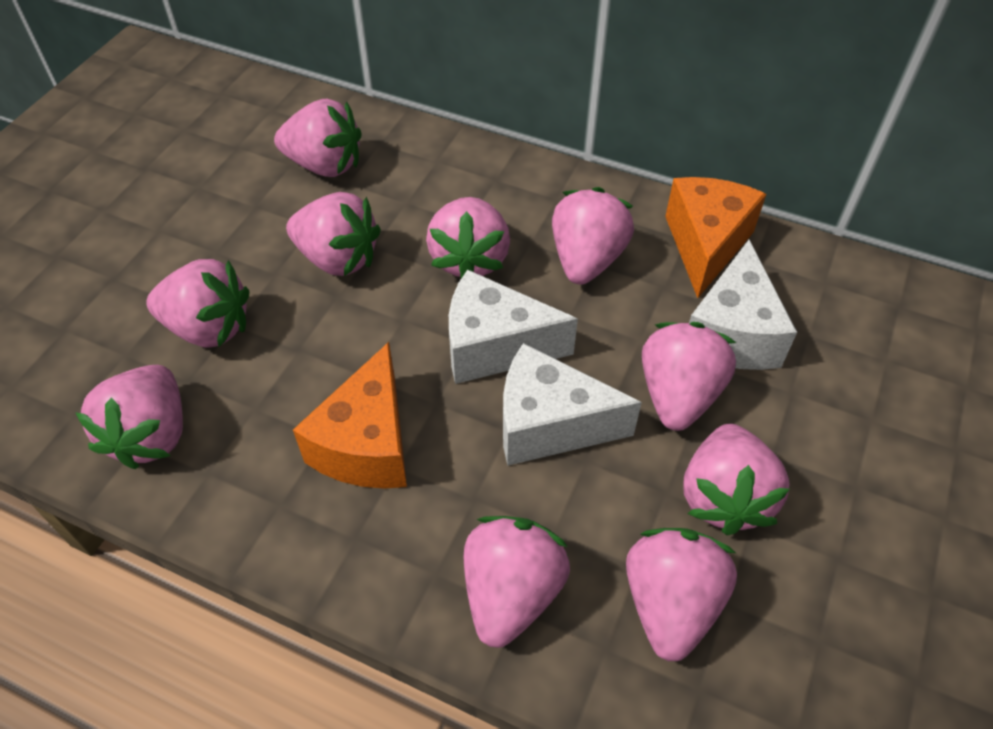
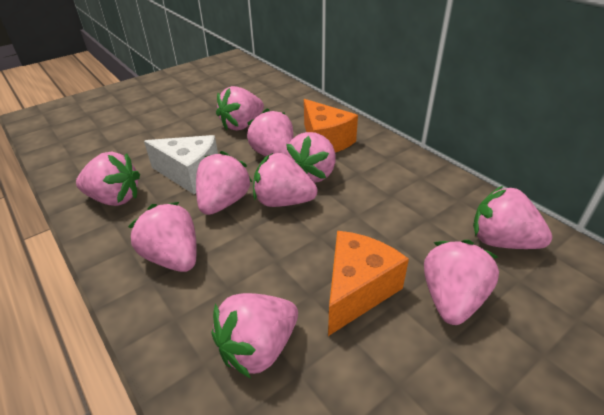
white cheese: 3 -> 1

